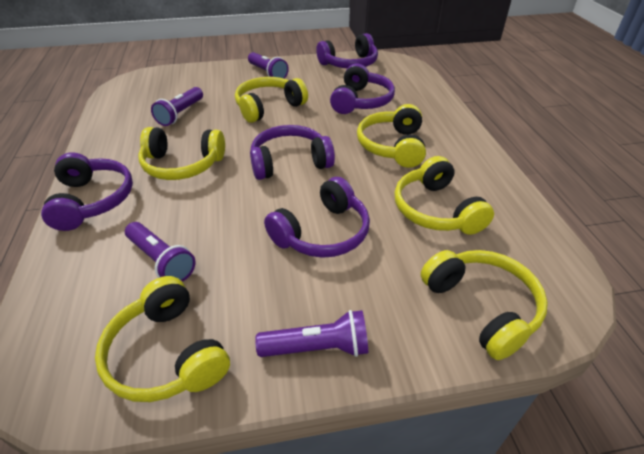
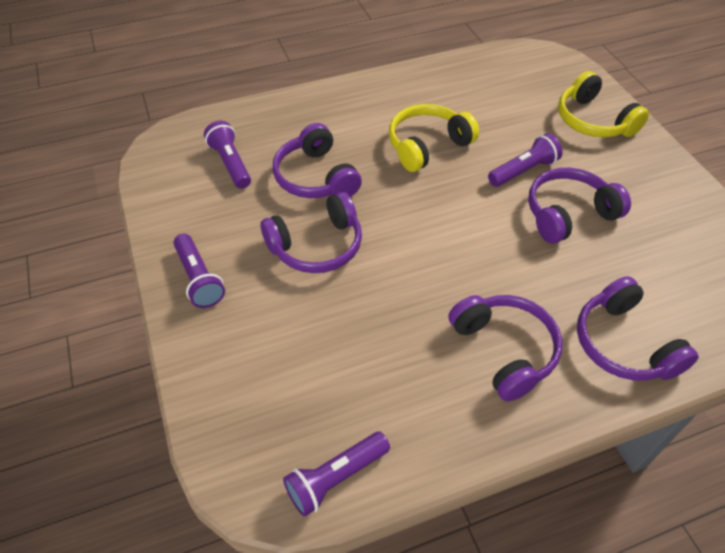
yellow headphones: 6 -> 2

